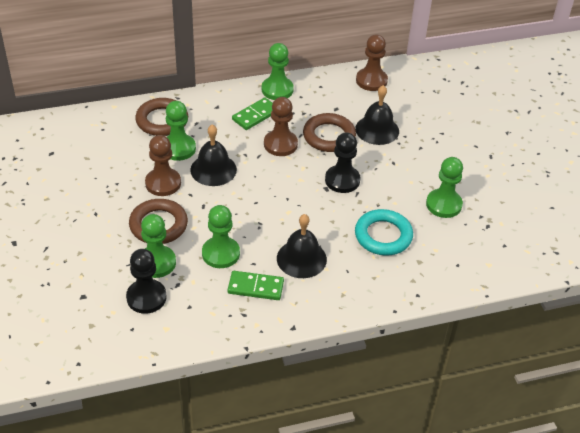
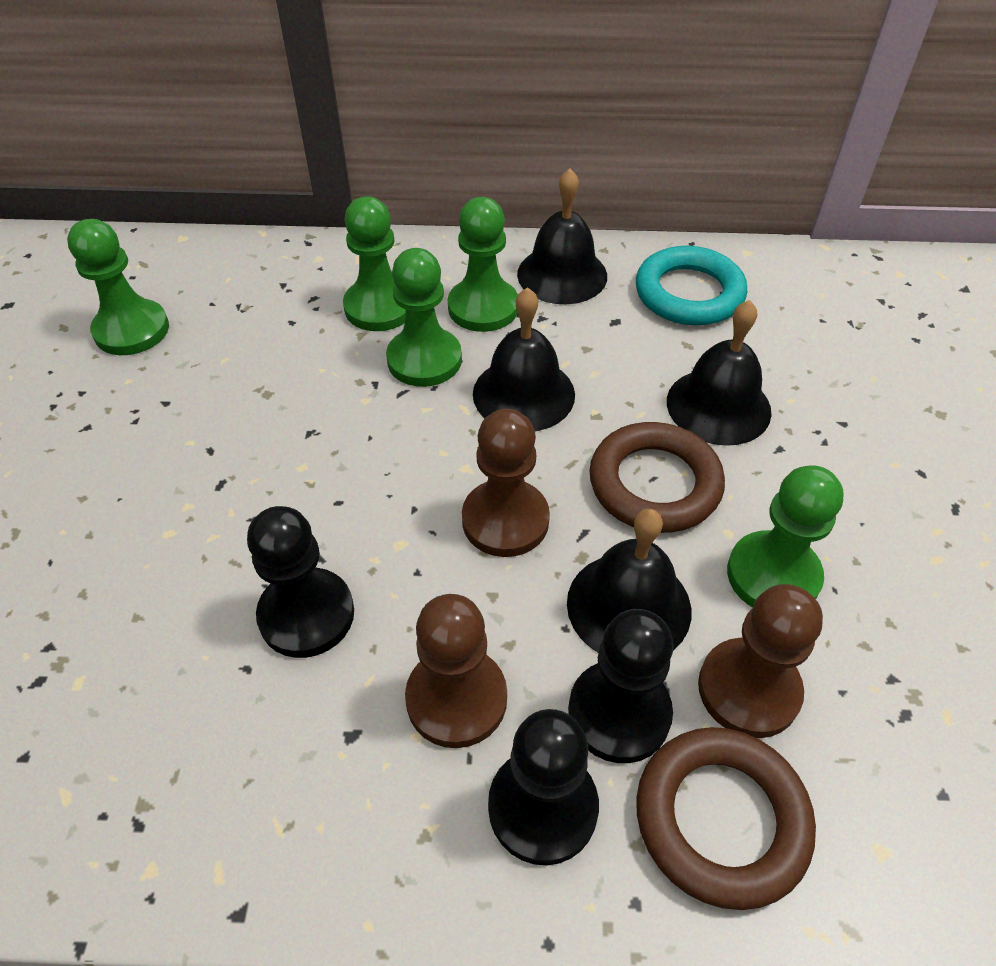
black bell: 3 -> 4
black pawn: 2 -> 3
brown ring: 3 -> 2
green domino: 2 -> 0

